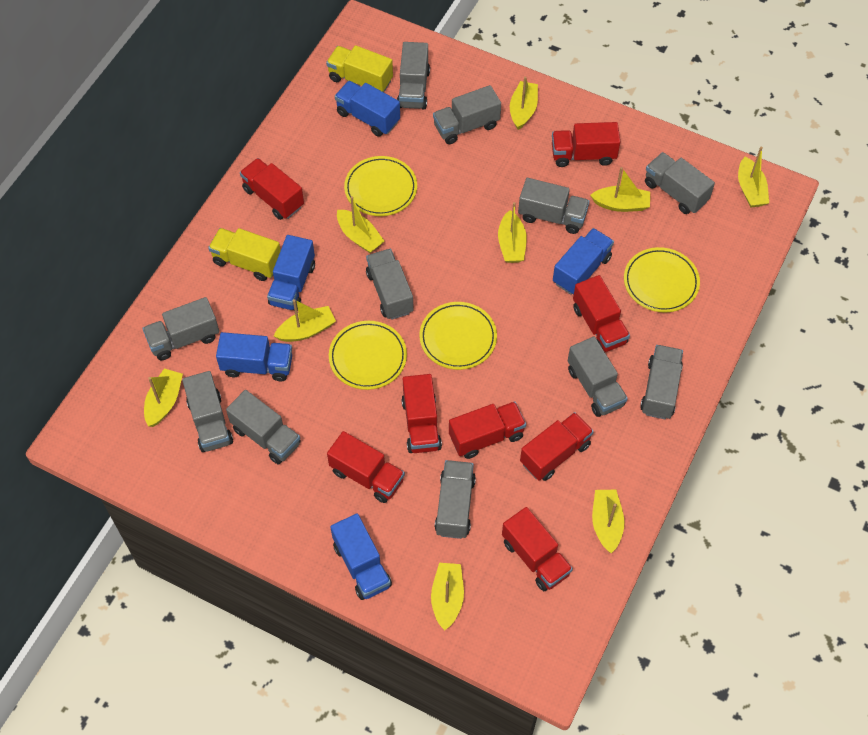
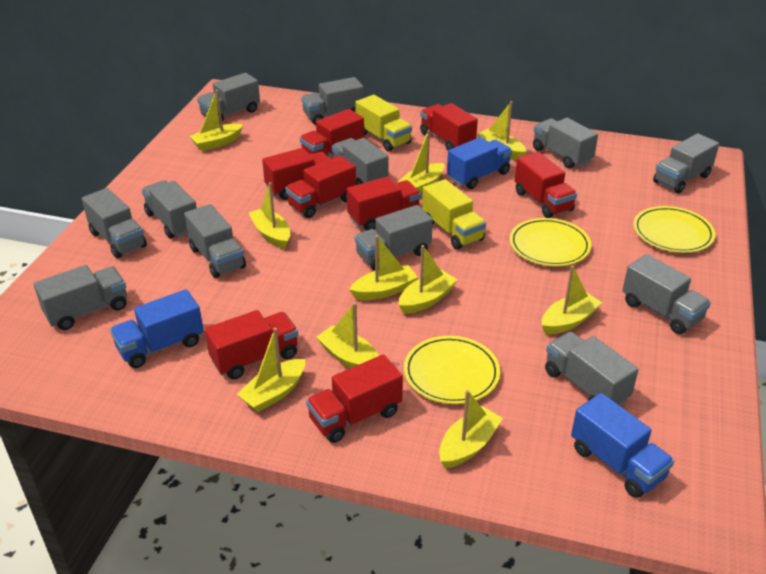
blue truck: 5 -> 3
grey truck: 11 -> 12
yellow boat: 9 -> 10
yellow plate: 4 -> 3

